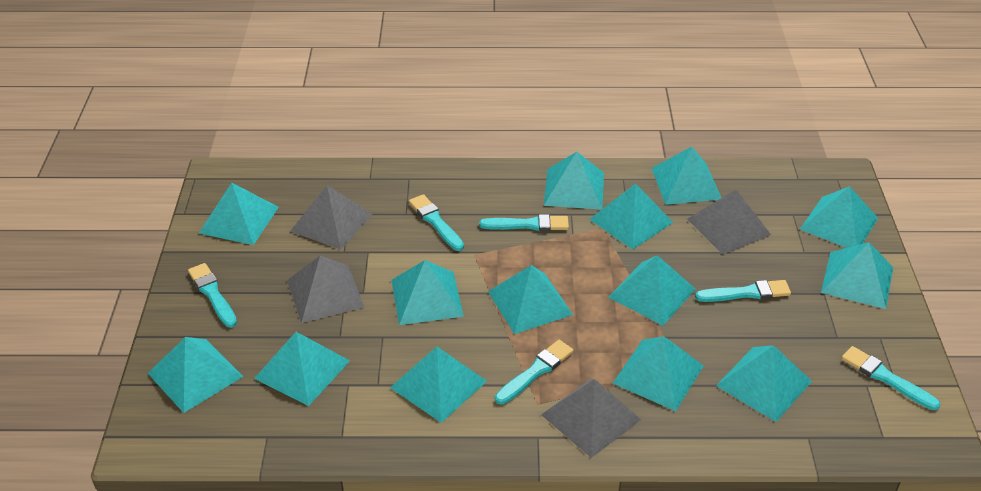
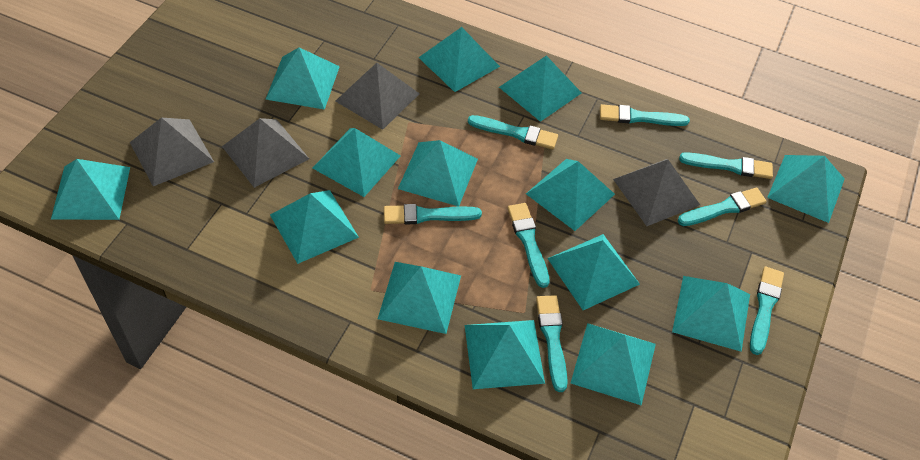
turquoise brush: 6 -> 8

